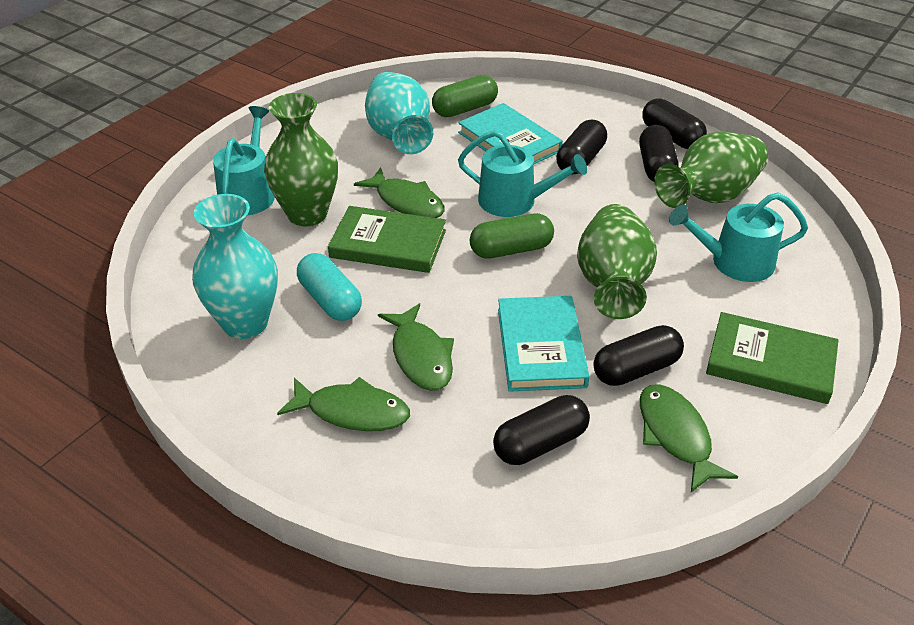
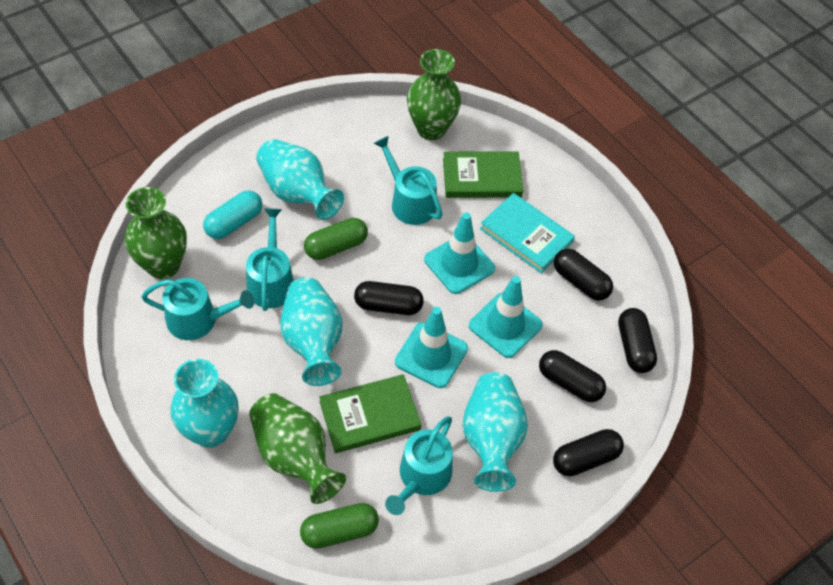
green fish: 4 -> 0
turquoise book: 2 -> 1
turquoise traffic cone: 0 -> 3
turquoise vase: 2 -> 4
turquoise watering can: 3 -> 4

